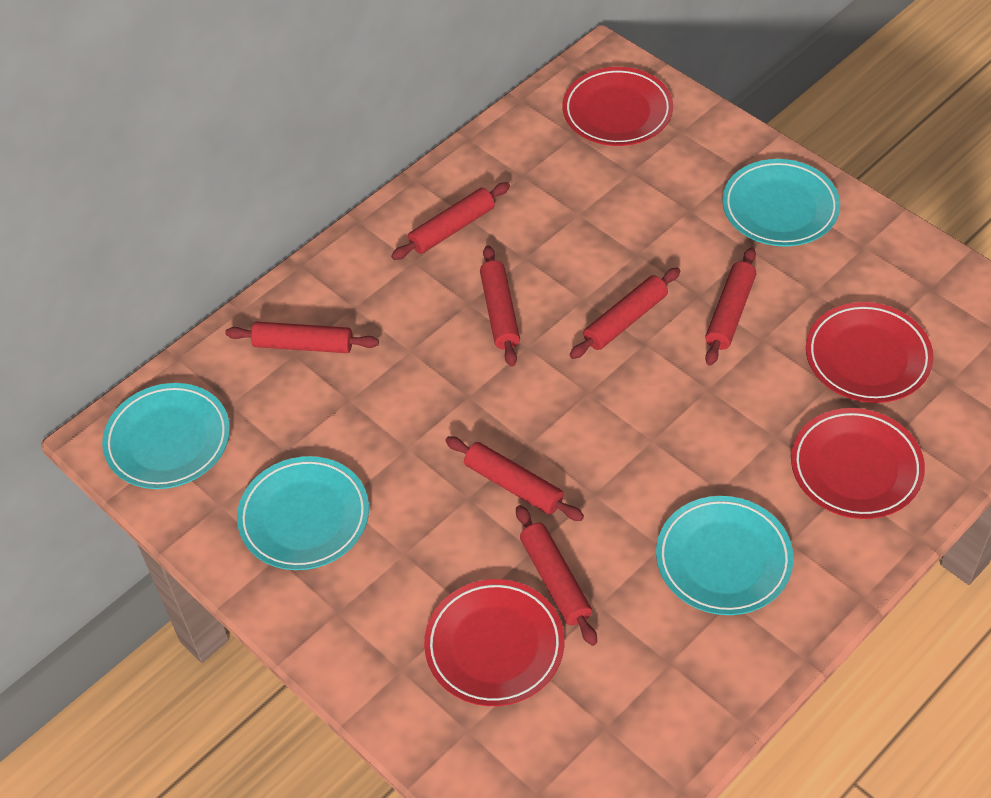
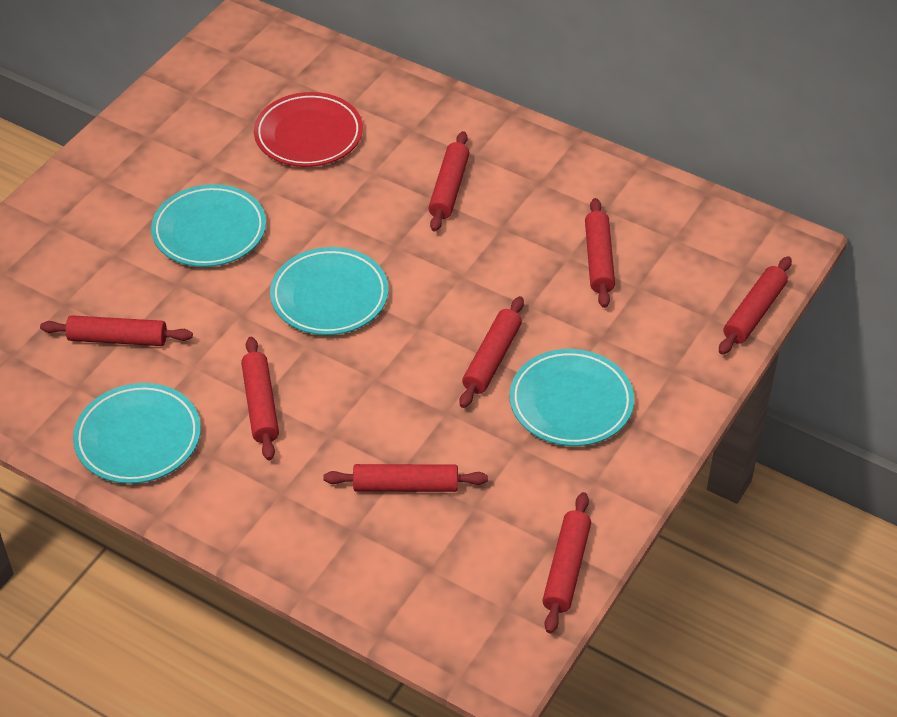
red plate: 4 -> 1
red rolling pin: 7 -> 8

